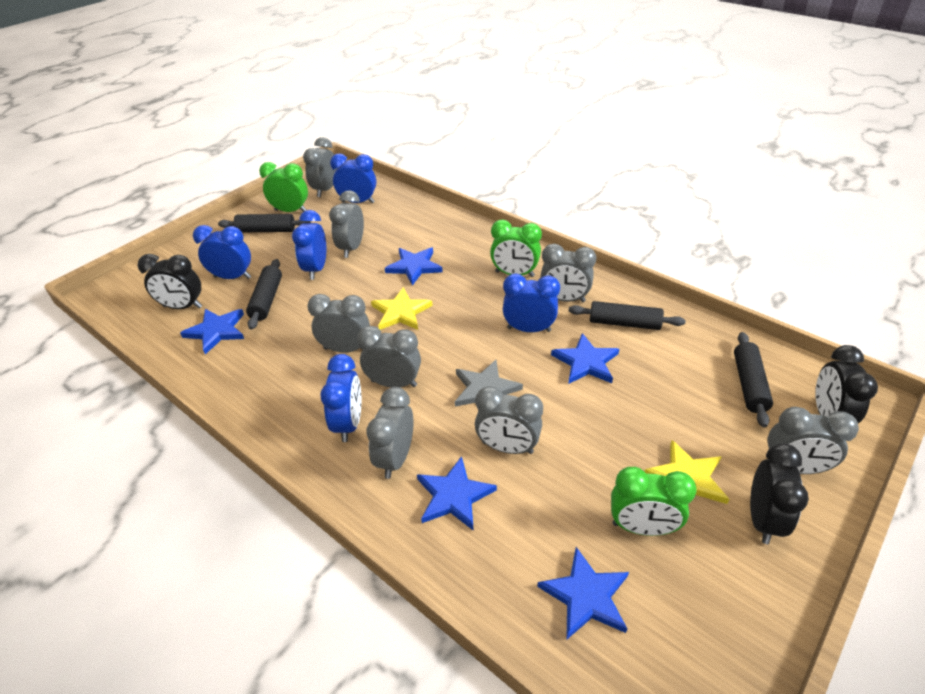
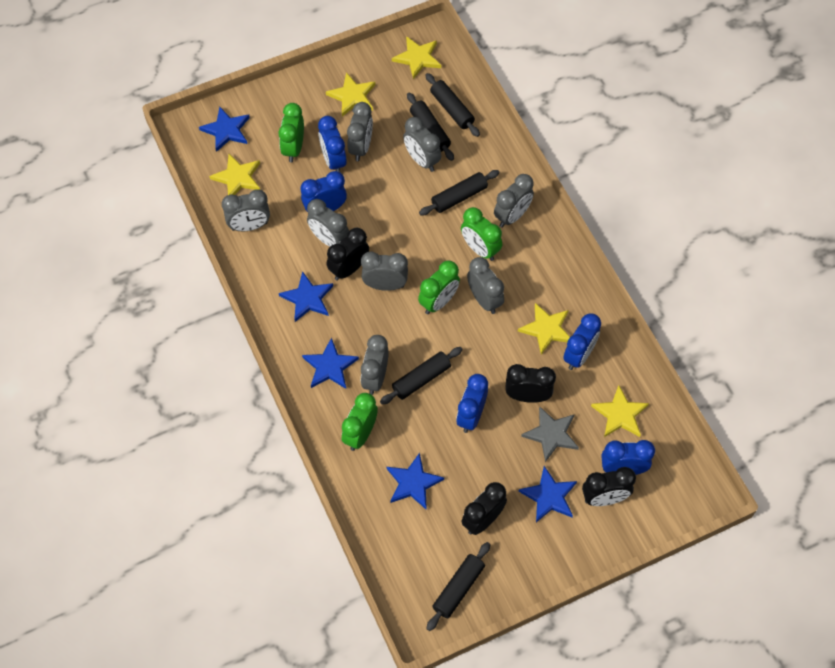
black clock: 3 -> 4
black rolling pin: 4 -> 5
green clock: 3 -> 4
yellow star: 2 -> 5

